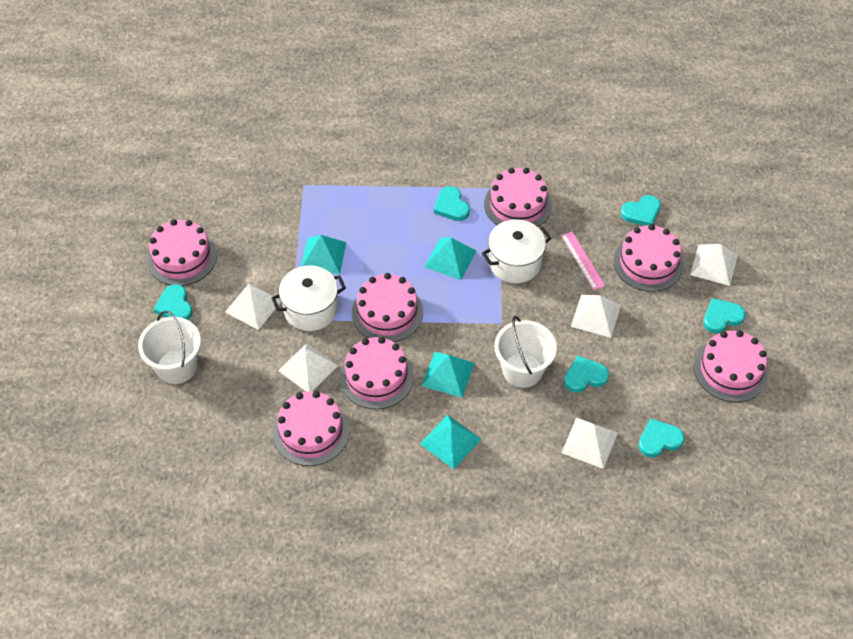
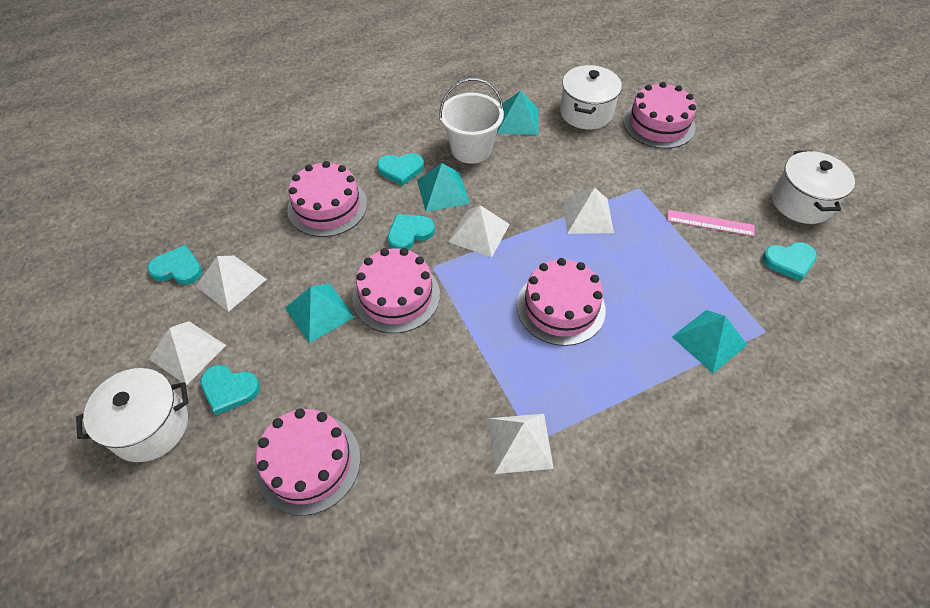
pink cake: 7 -> 5
turquoise heart: 6 -> 5
white bucket: 2 -> 1
white pot: 2 -> 3

